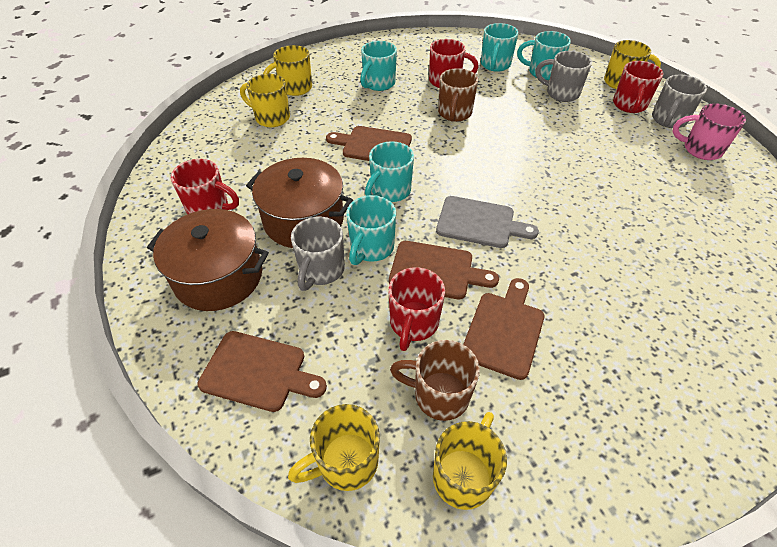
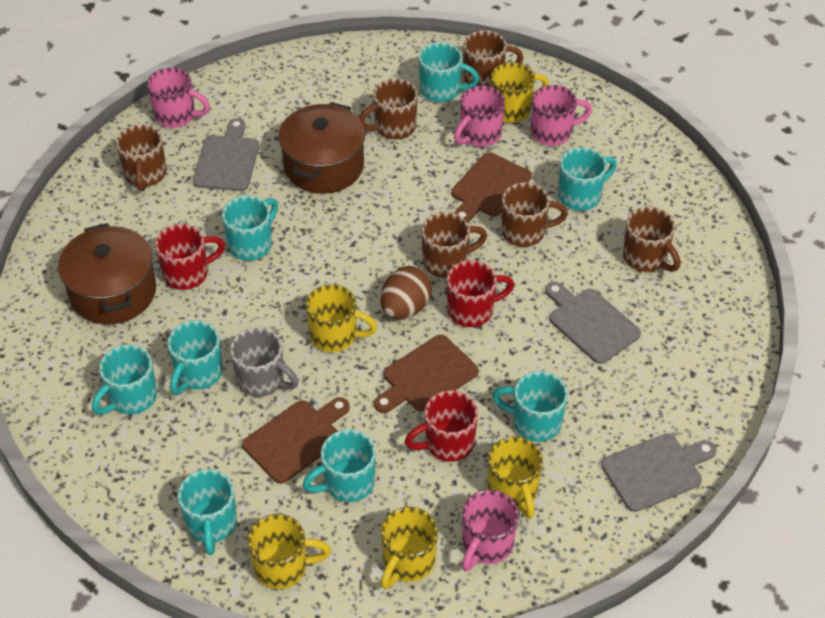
brown cutting board: 4 -> 3
brown egg: 0 -> 1
brown mug: 2 -> 6
grey cutting board: 1 -> 3
grey mug: 3 -> 1
pink mug: 1 -> 4
red mug: 4 -> 3
turquoise mug: 5 -> 8

